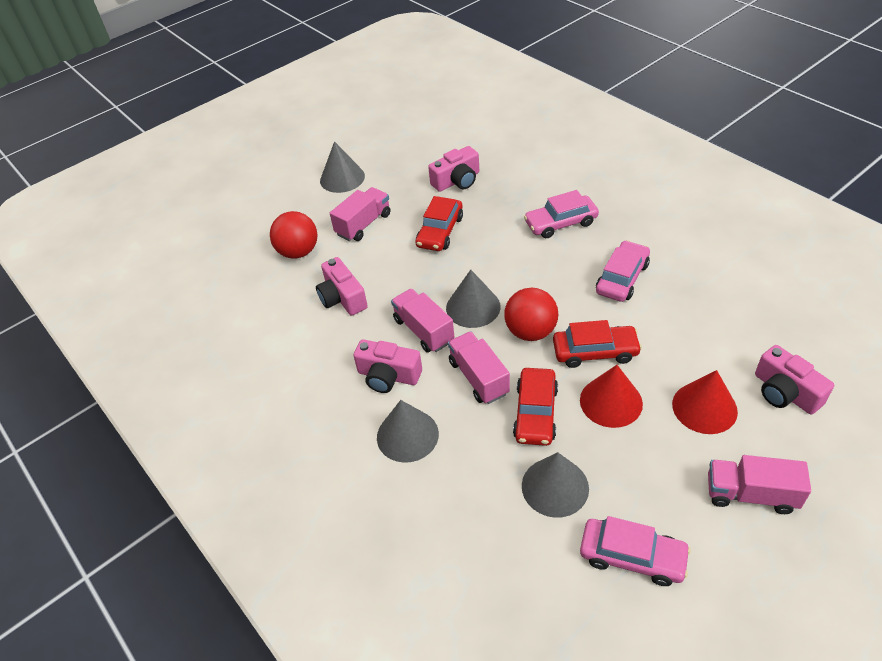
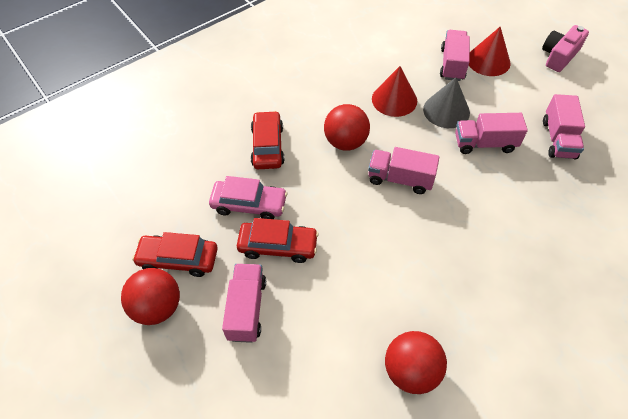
grey cone: 4 -> 1
pink camera: 4 -> 1
pink car: 3 -> 1
pink truck: 4 -> 5
red ball: 2 -> 3

